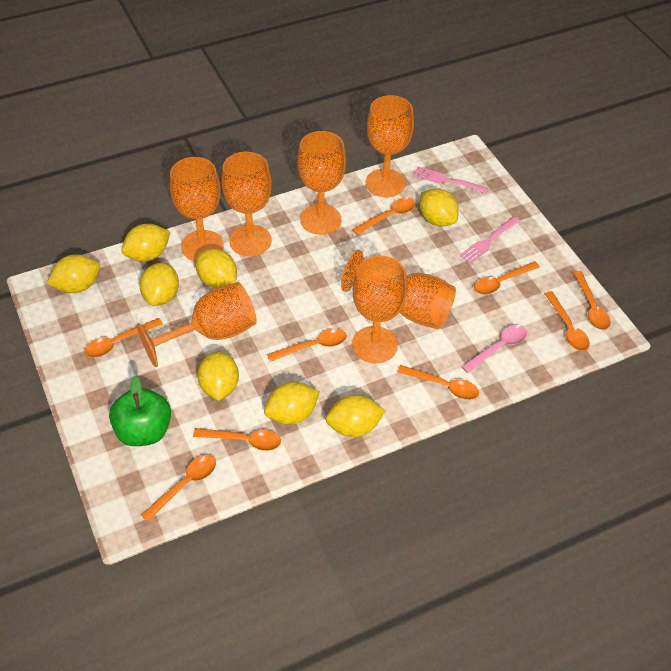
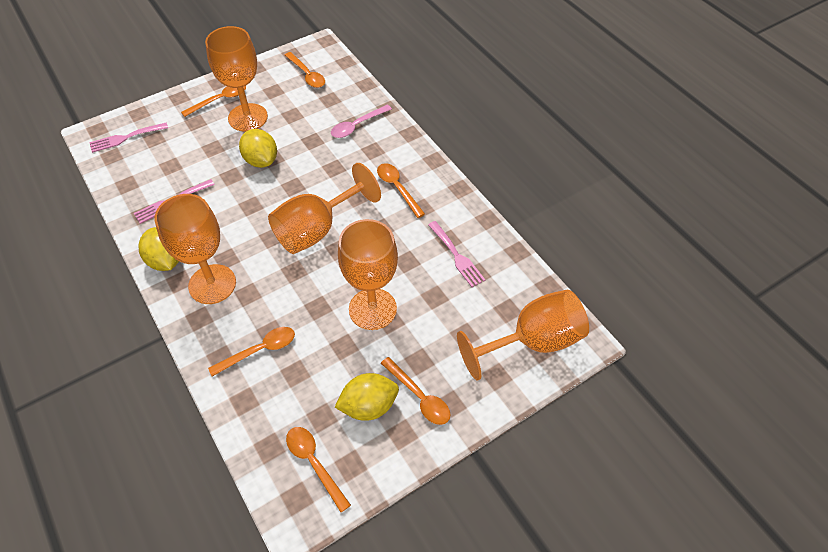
green apple: 1 -> 0
orange goblet: 7 -> 5
orange spoon: 9 -> 6
pink fork: 2 -> 3
yellow lemon: 8 -> 3

